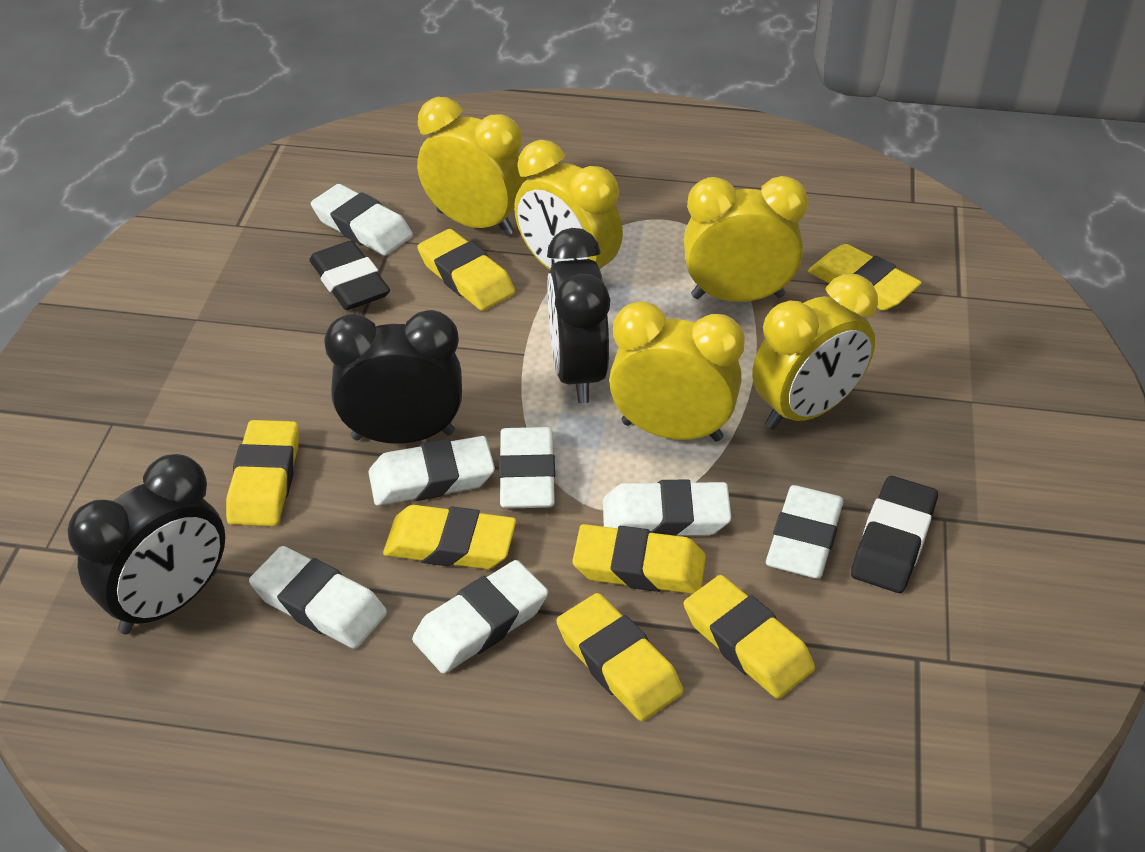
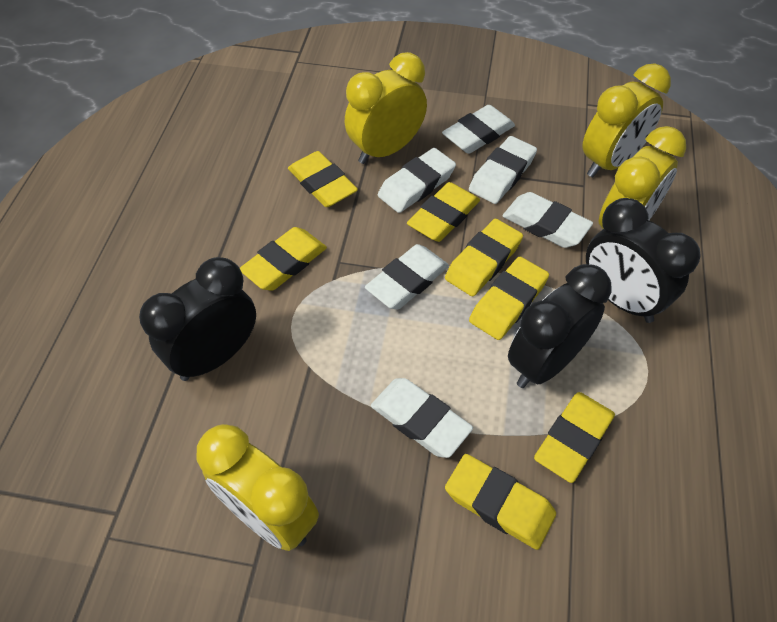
black eraser: 2 -> 0
white eraser: 7 -> 6
yellow clock: 5 -> 4

